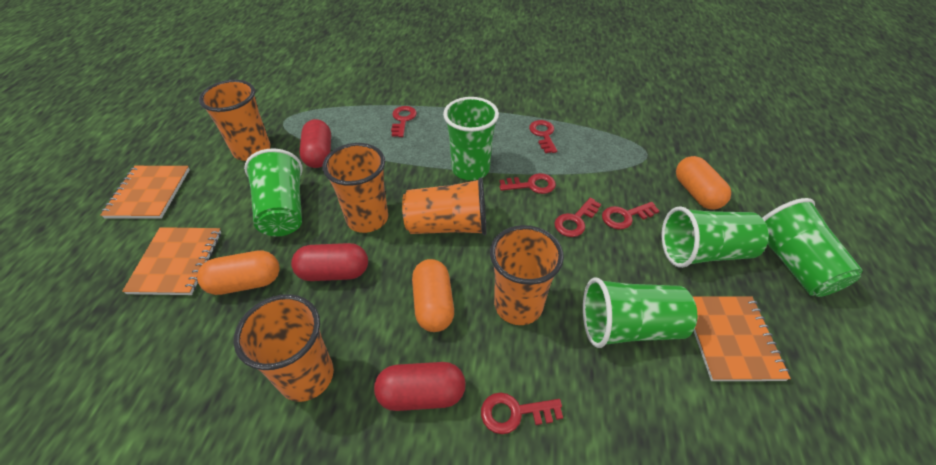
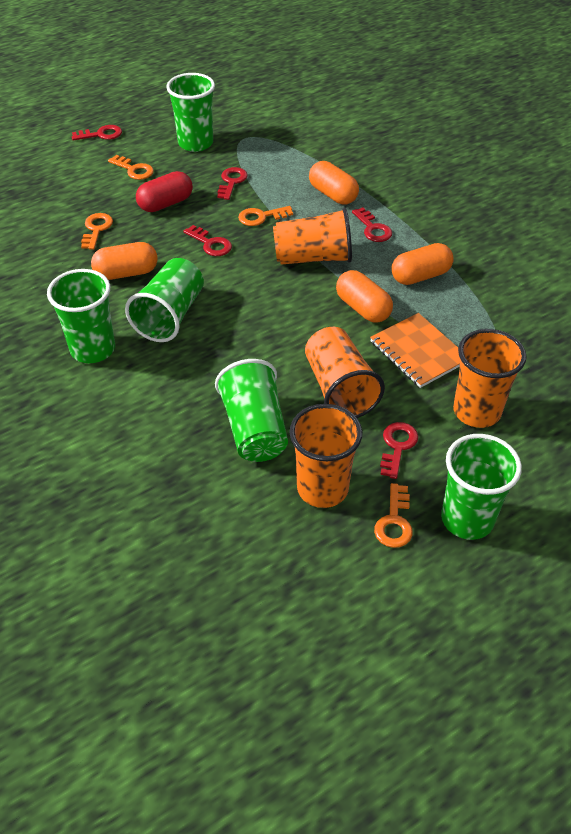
orange capsule: 3 -> 4
orange cup: 5 -> 4
orange key: 0 -> 4
orange notebook: 3 -> 1
red capsule: 3 -> 1
red key: 6 -> 5

